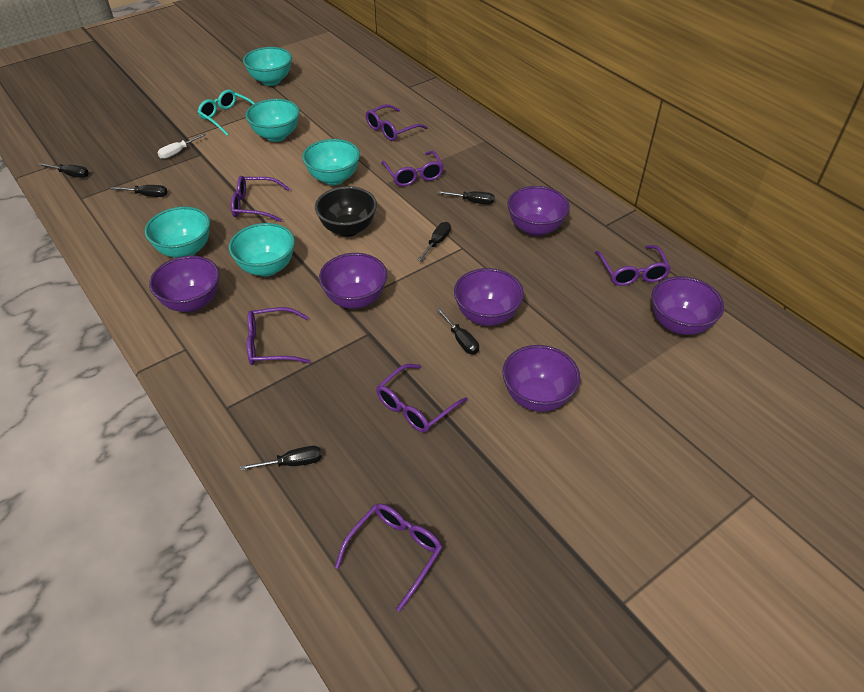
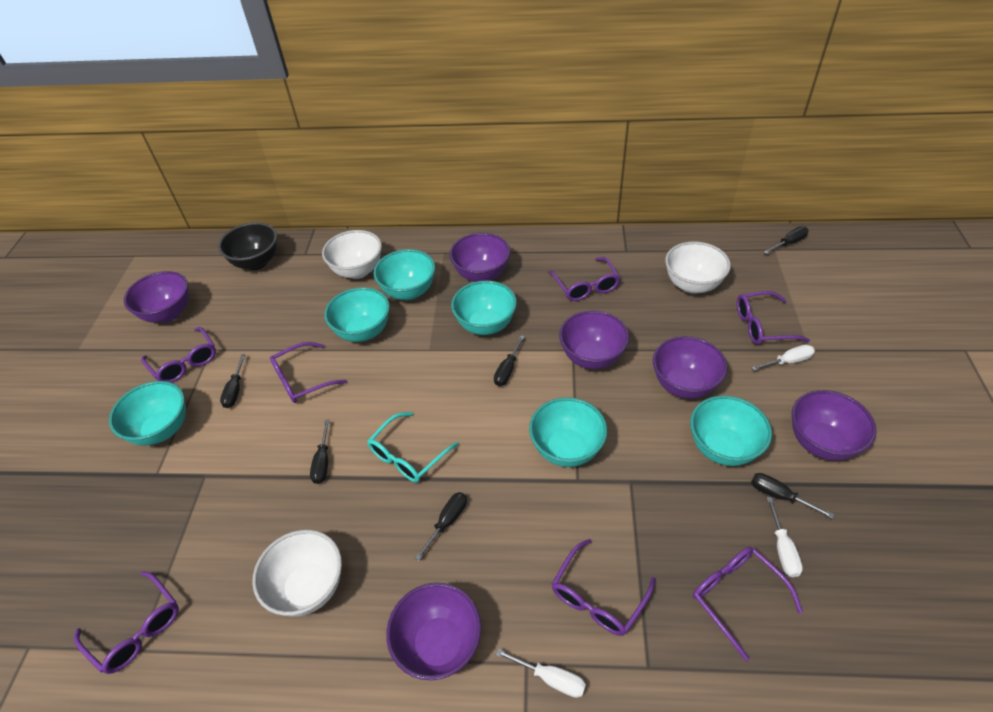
turquoise bowl: 5 -> 6
white bowl: 0 -> 3
white screwdriver: 1 -> 3

